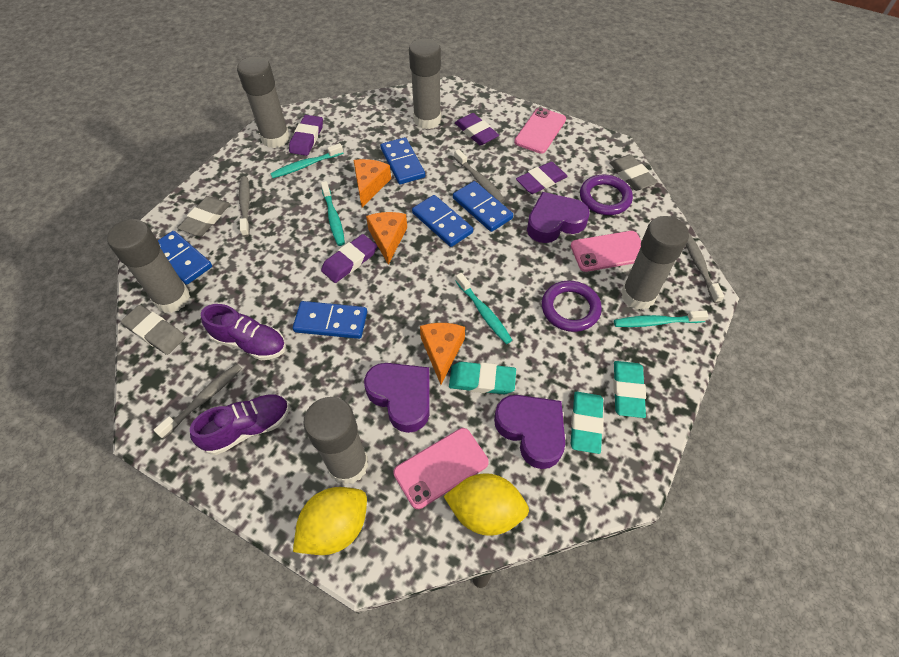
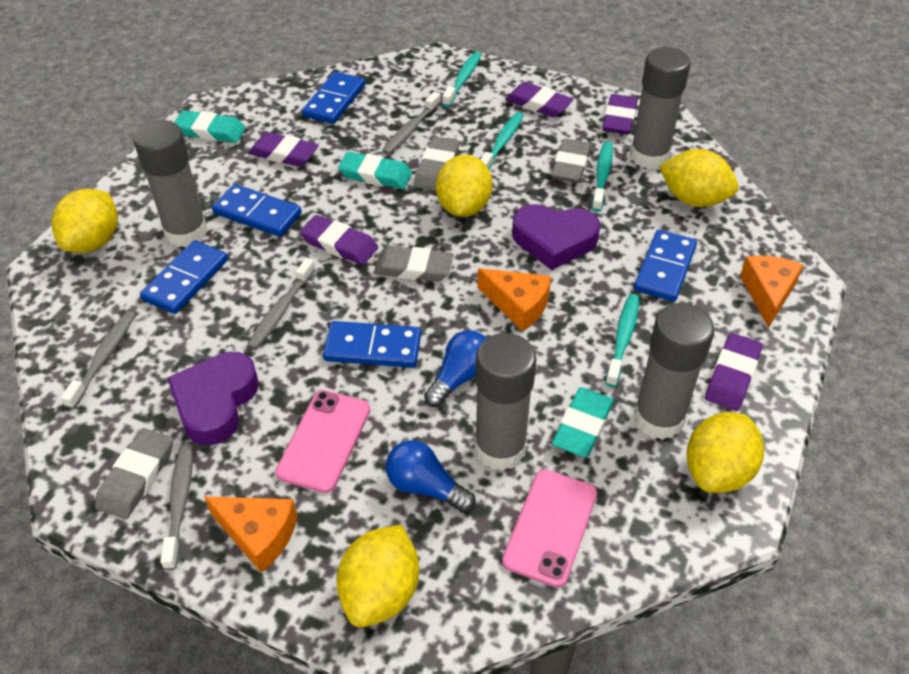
blue light bulb: 0 -> 2
grey eraser: 3 -> 4
grey glue stick: 5 -> 4
pink phone: 3 -> 2
purple eraser: 4 -> 5
purple heart: 3 -> 2
purple ring: 2 -> 0
purple shoe: 2 -> 0
yellow lemon: 2 -> 5

